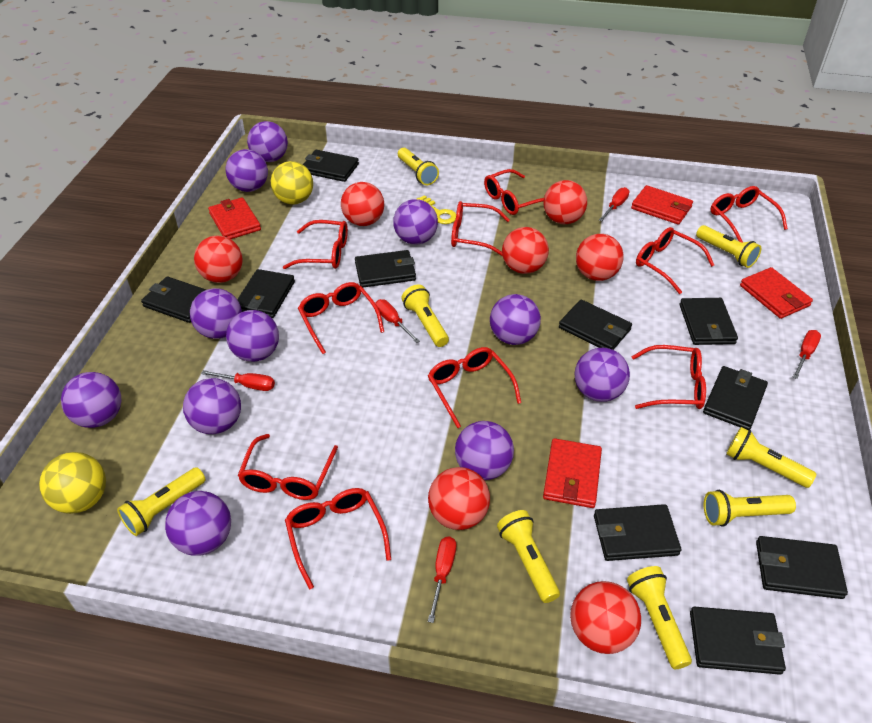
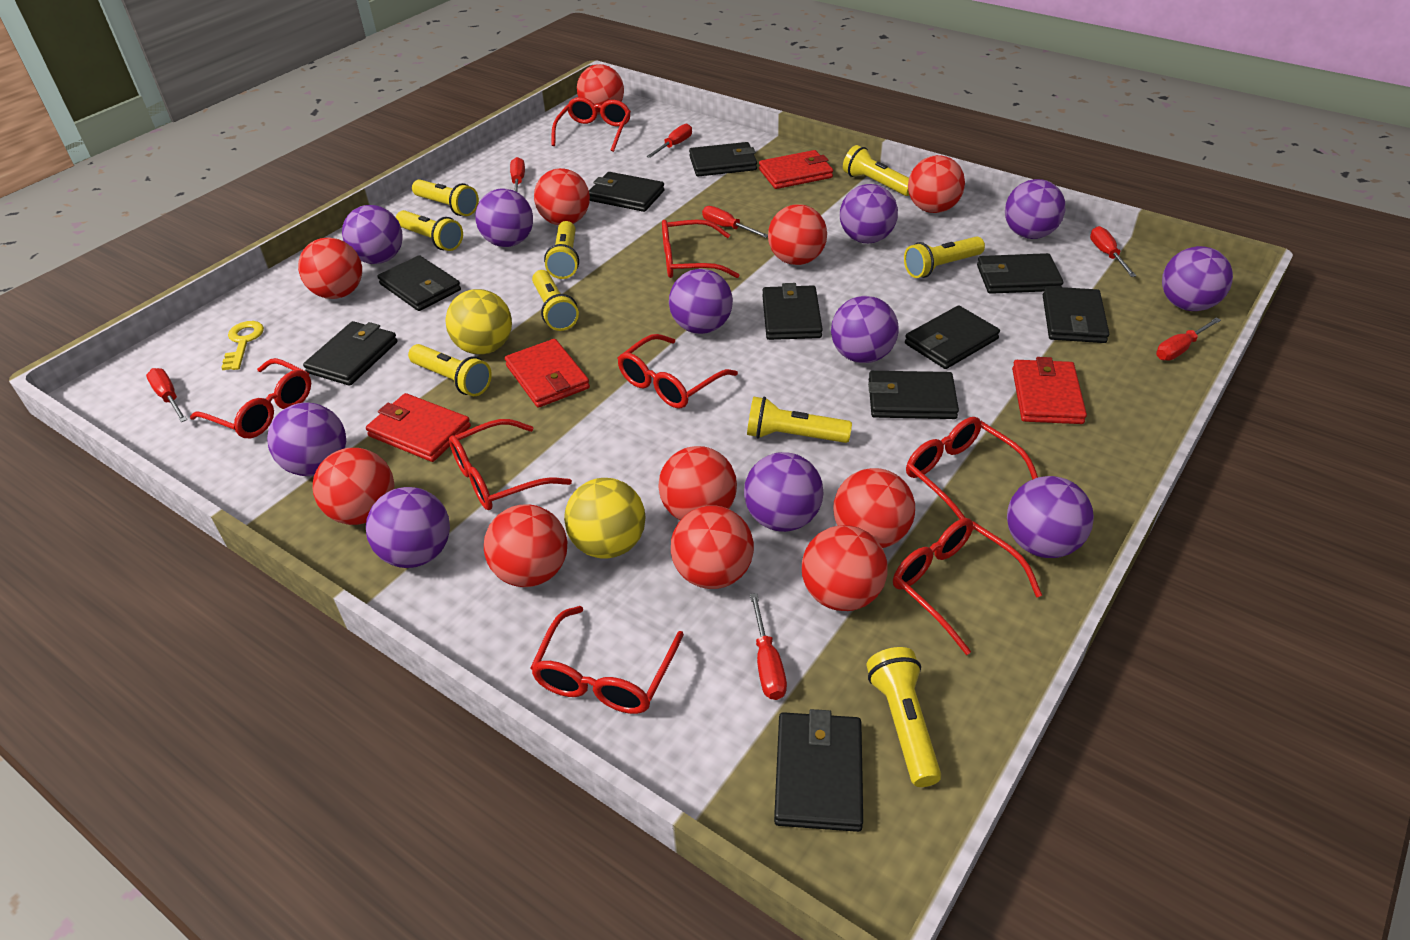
red ball: 7 -> 11
red glasses: 10 -> 8
red screwdriver: 5 -> 7
yellow flashlight: 8 -> 9

